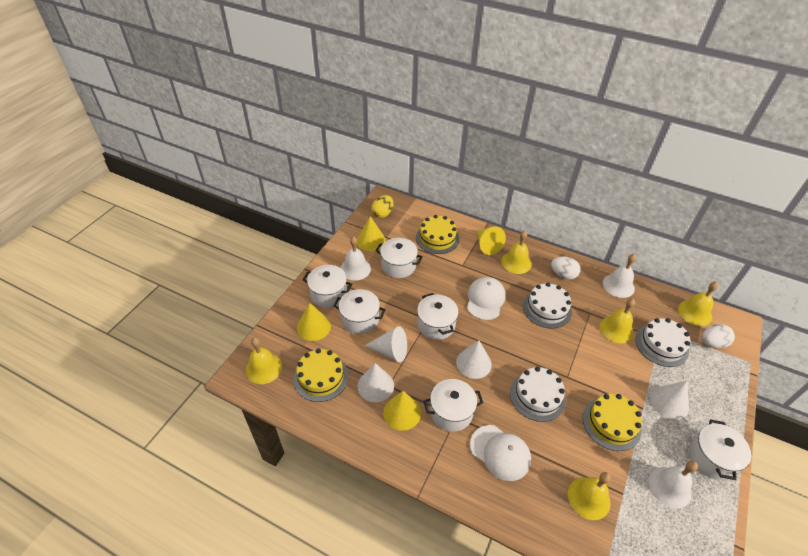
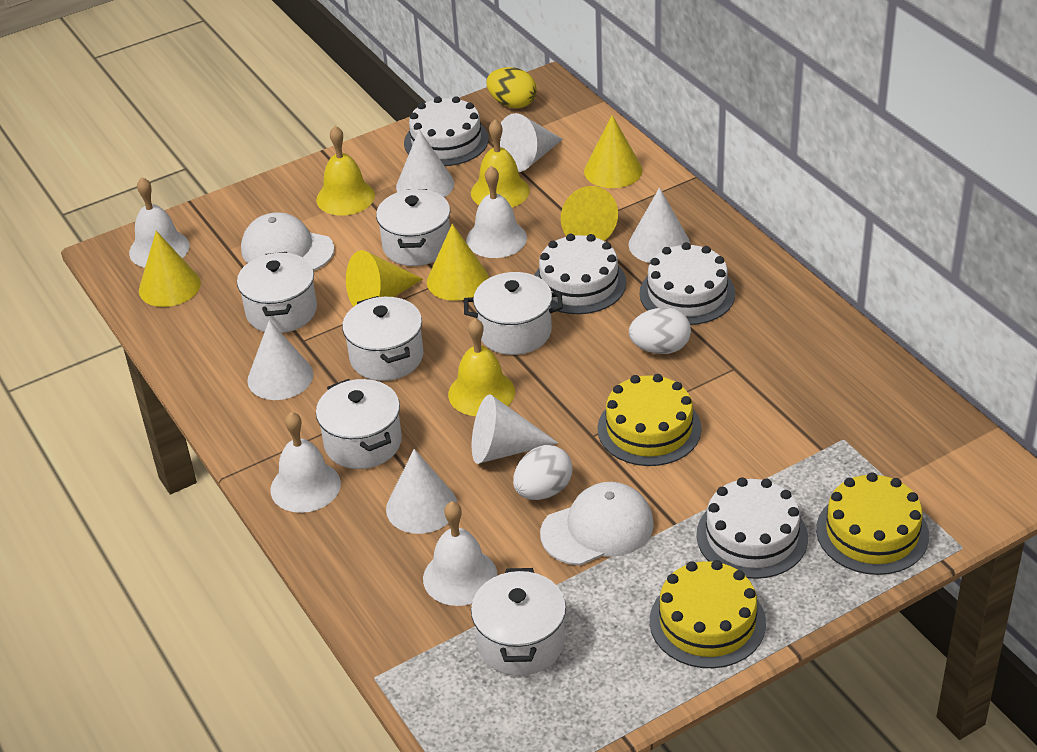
white bell: 3 -> 4
white cake: 3 -> 4
white cone: 4 -> 6
yellow bell: 5 -> 3
yellow cone: 4 -> 5

